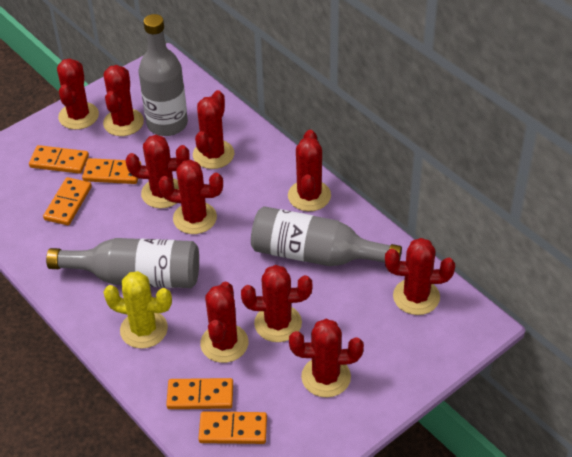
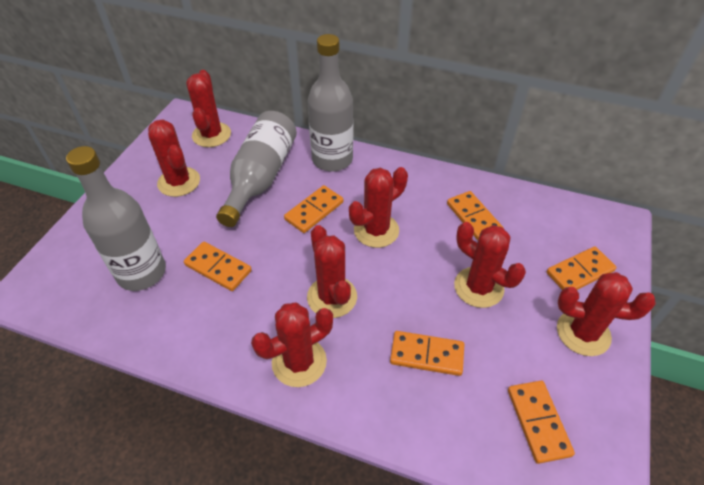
orange domino: 5 -> 6
red cactus: 10 -> 7
yellow cactus: 1 -> 0

